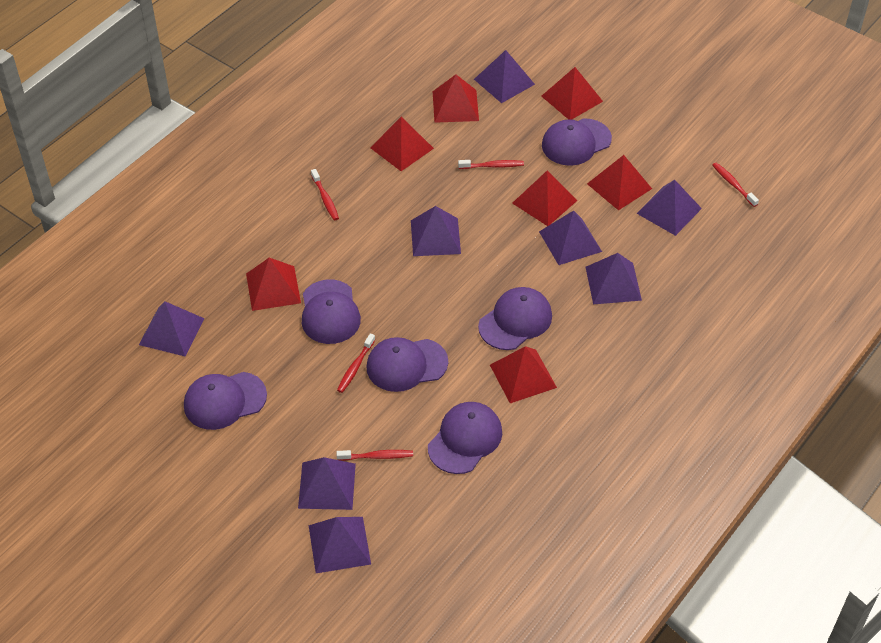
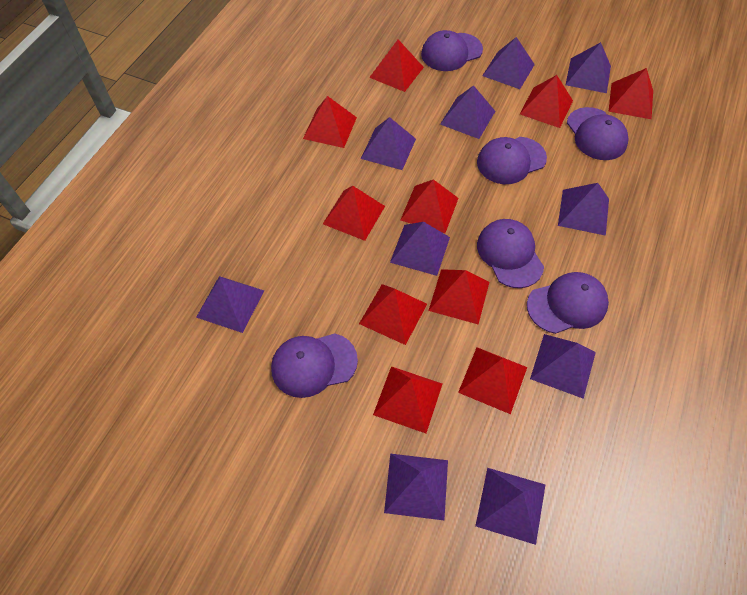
purple pyramid: 8 -> 10
red pyramid: 7 -> 10
red toothbrush: 5 -> 0

